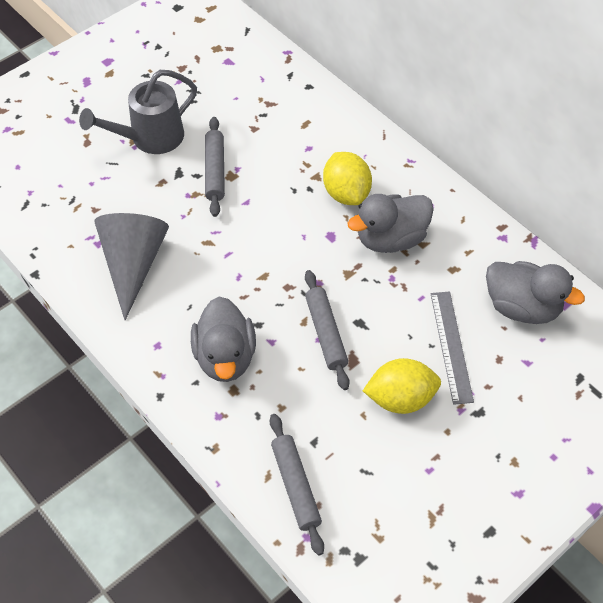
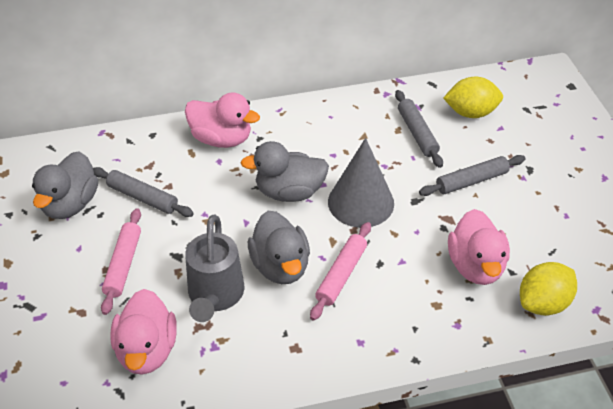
grey ruler: 1 -> 0
pink duck: 0 -> 3
pink rolling pin: 0 -> 2

